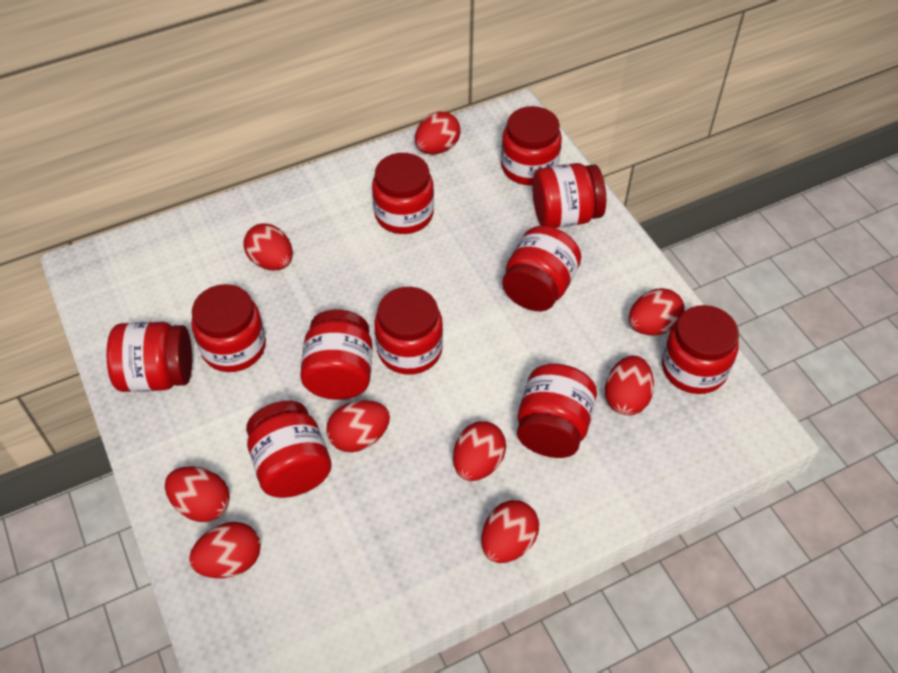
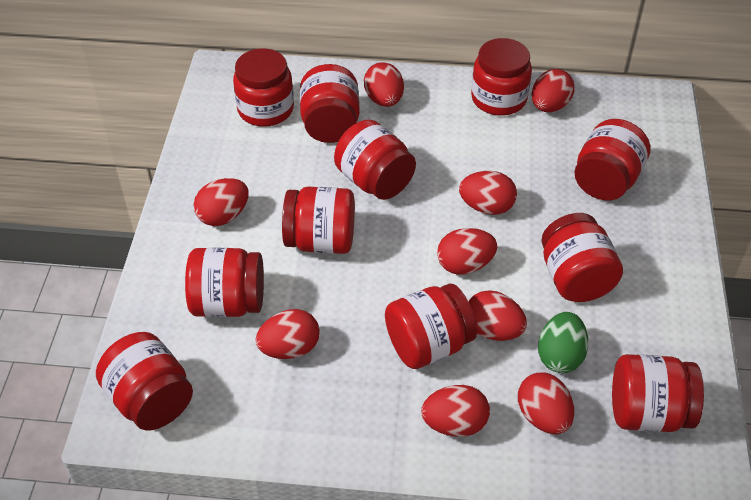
green egg: 0 -> 1

